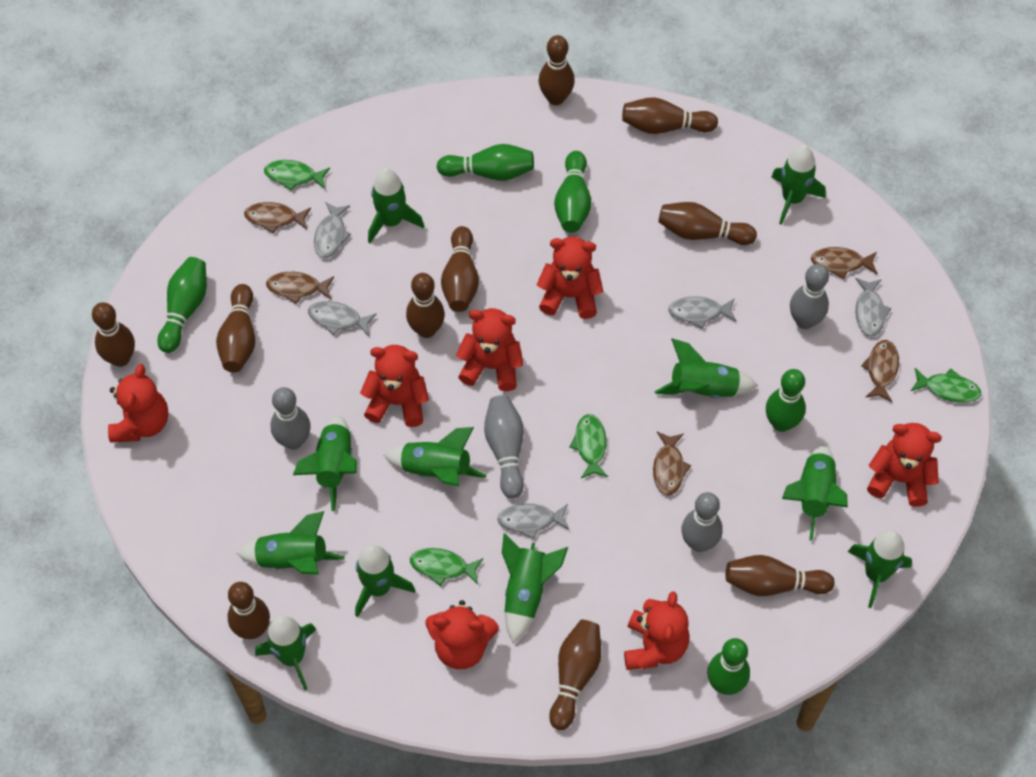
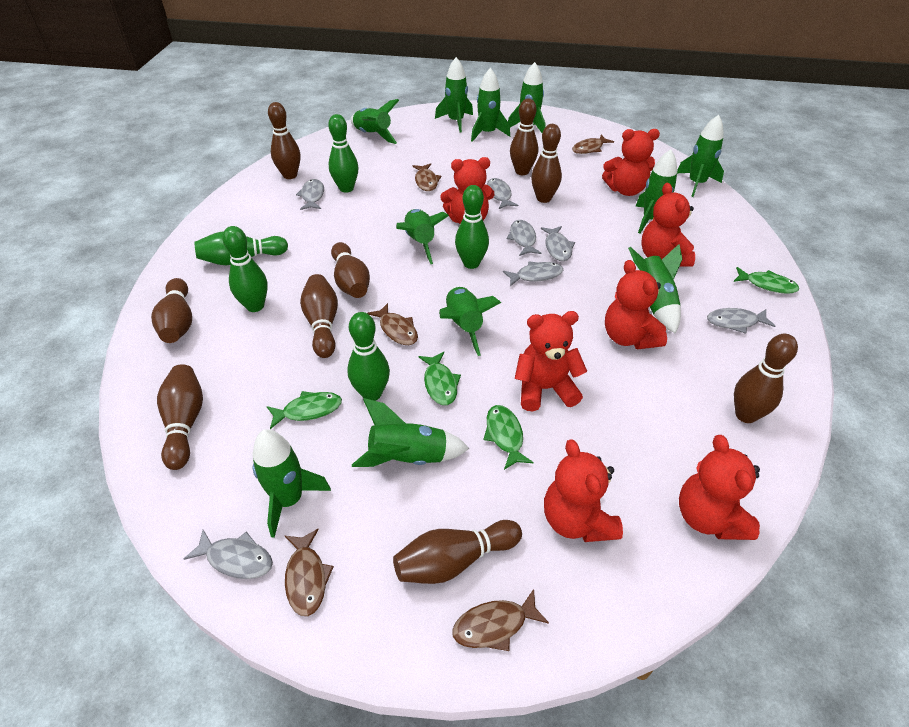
brown bowling pin: 10 -> 9
grey bowling pin: 4 -> 0
grey fish: 5 -> 7

